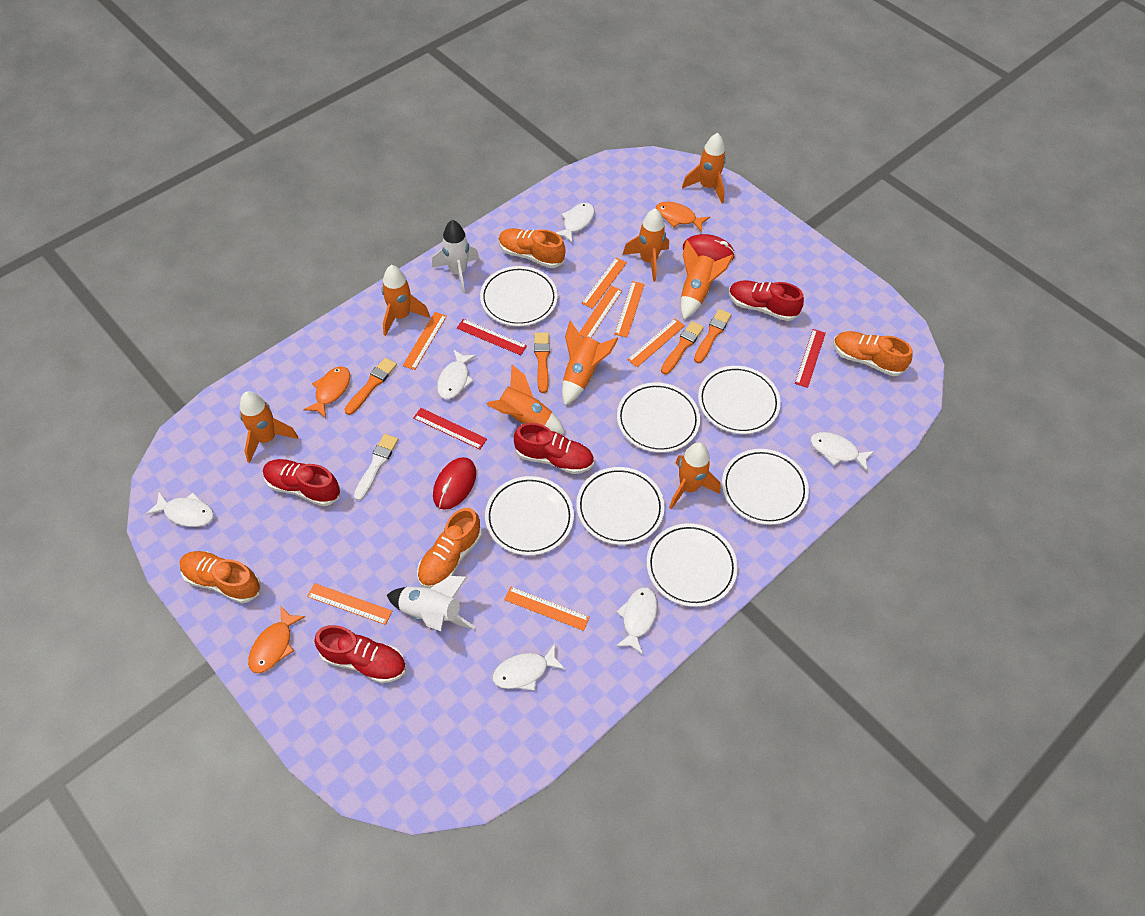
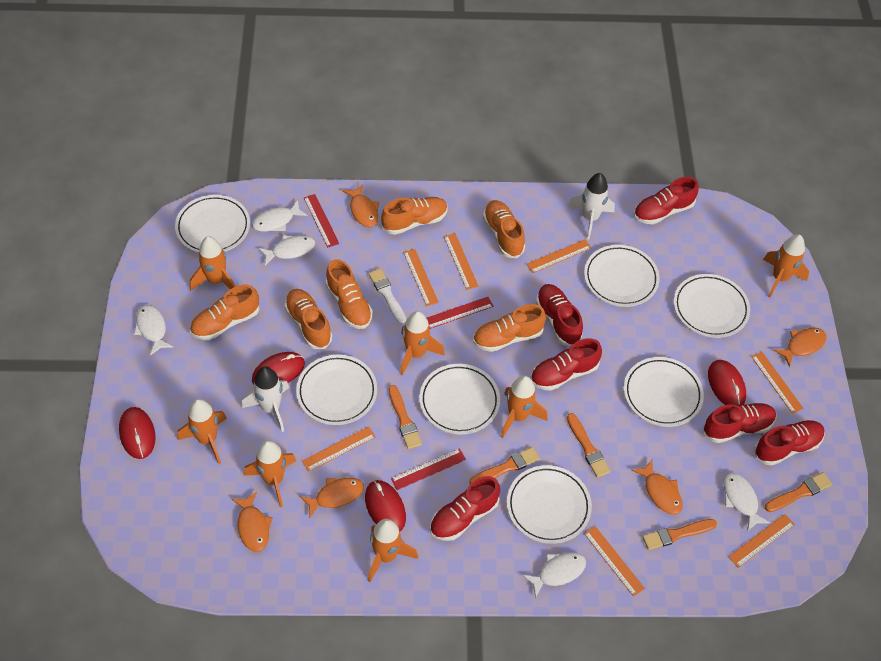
orange brush: 4 -> 5
orange fish: 3 -> 5
orange rocket: 8 -> 7
orange shoe: 4 -> 6
red mouse: 2 -> 4
red shoe: 4 -> 6
white fish: 6 -> 5

